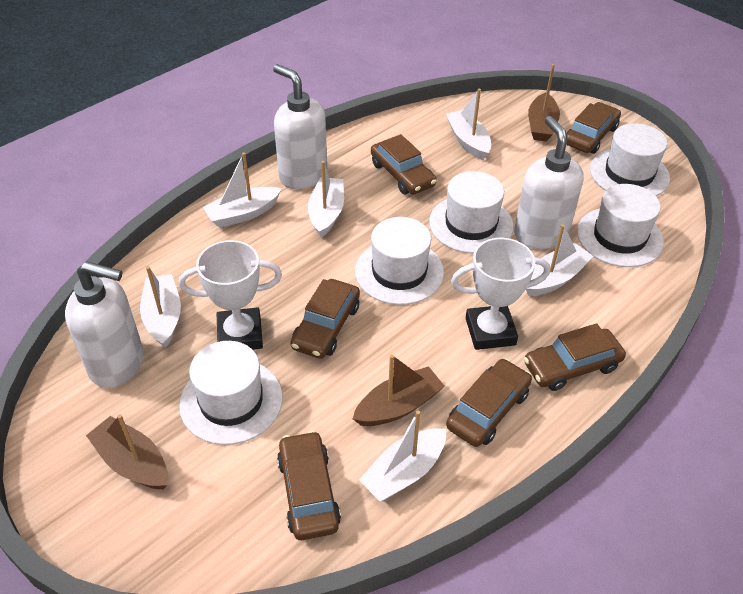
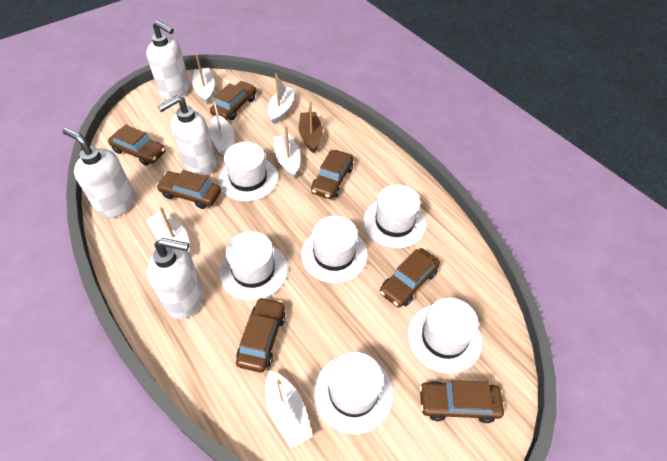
brown boat: 3 -> 1
brown car: 6 -> 7
white hat: 5 -> 6
white soap dispenser: 3 -> 4
white trophy: 2 -> 0

